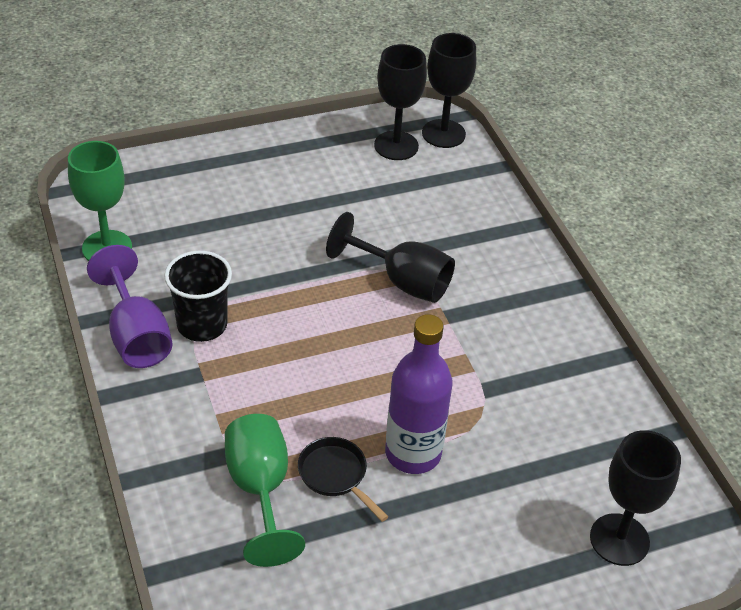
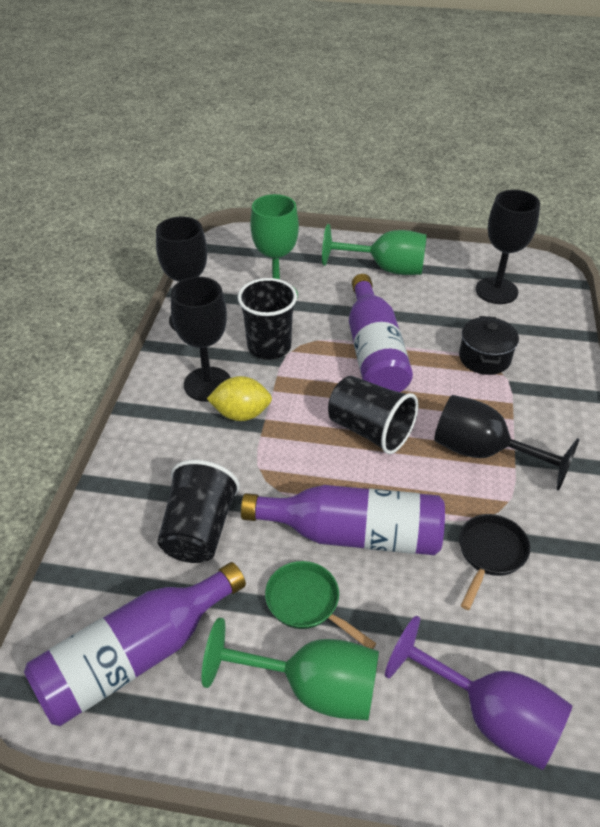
black cup: 1 -> 3
black pot: 0 -> 1
green goblet: 2 -> 3
green pan: 0 -> 1
purple bottle: 1 -> 3
yellow lemon: 0 -> 1

